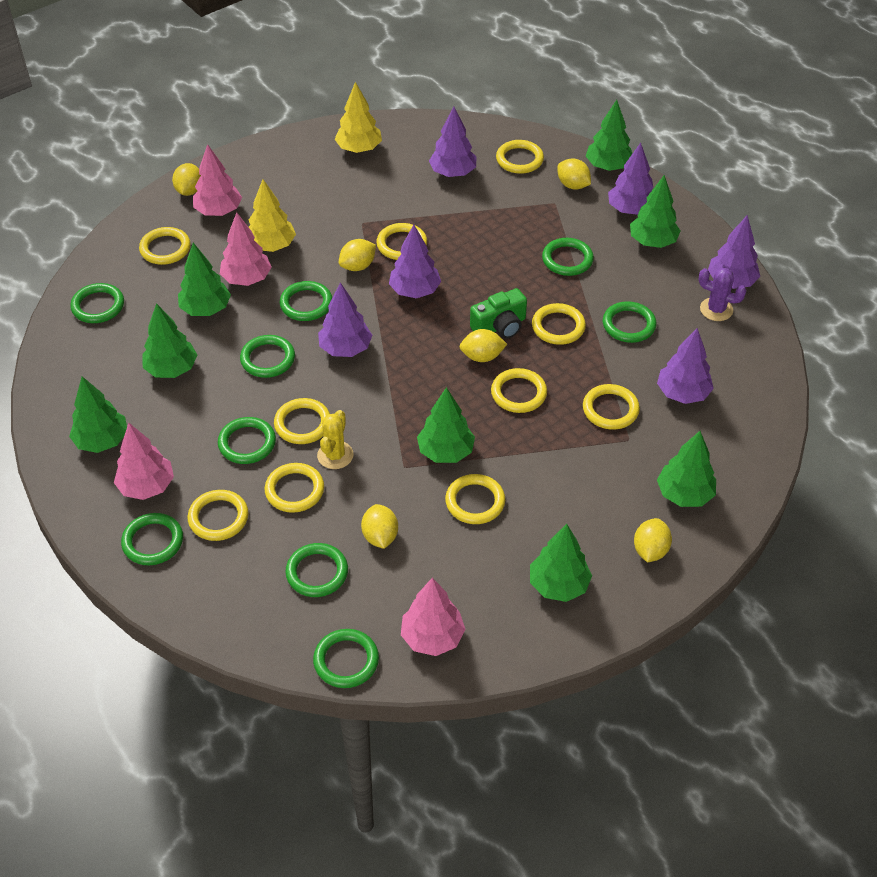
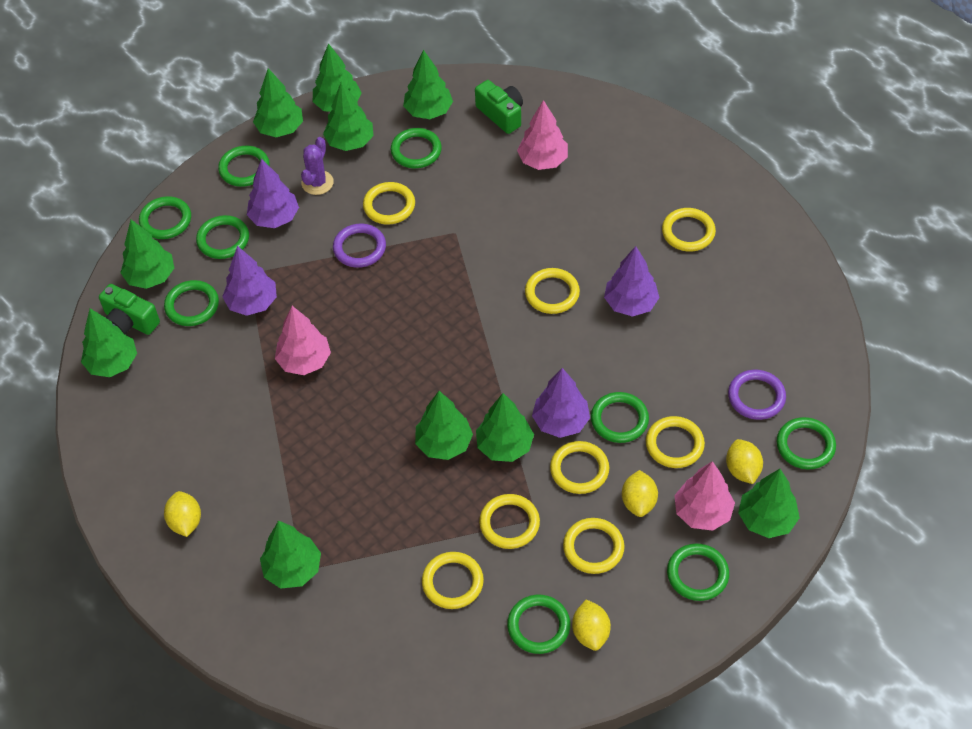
green camera: 1 -> 2
green tree: 8 -> 10
pink tree: 4 -> 3
purple ring: 0 -> 2
purple tree: 6 -> 4
yellow cactus: 1 -> 0
yellow lemon: 6 -> 4
yellow ring: 10 -> 8
yellow tree: 2 -> 0

